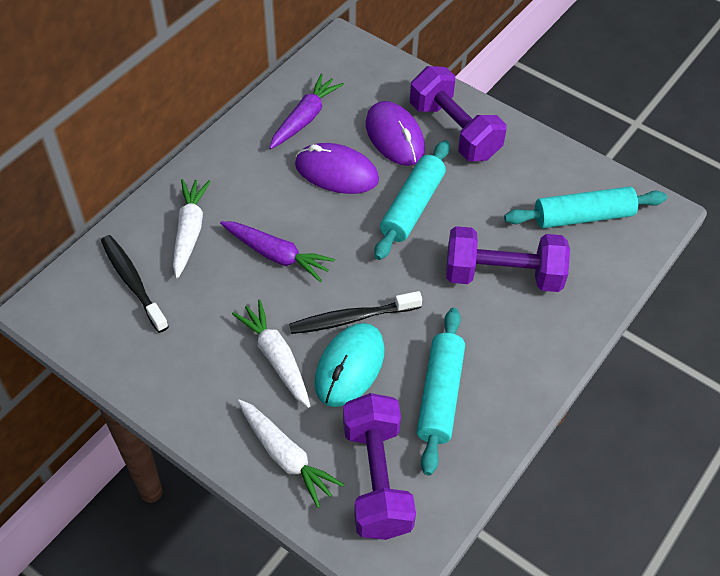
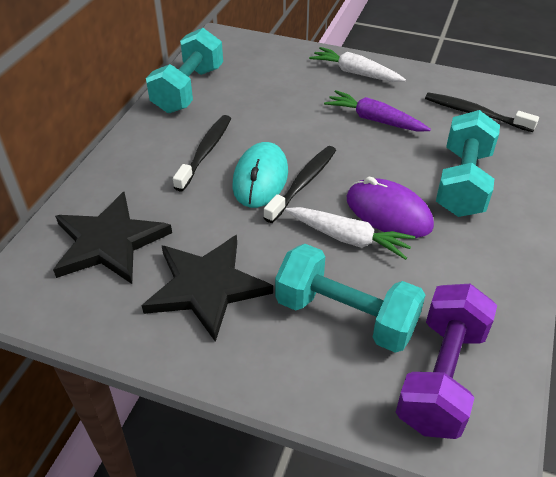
black star: 0 -> 2
black toothbrush: 2 -> 3
purple carrot: 2 -> 1
purple dumbbell: 3 -> 1
purple mouse: 2 -> 1
turquoise dumbbell: 0 -> 3
turquoise rolling pin: 3 -> 0
white carrot: 3 -> 2

